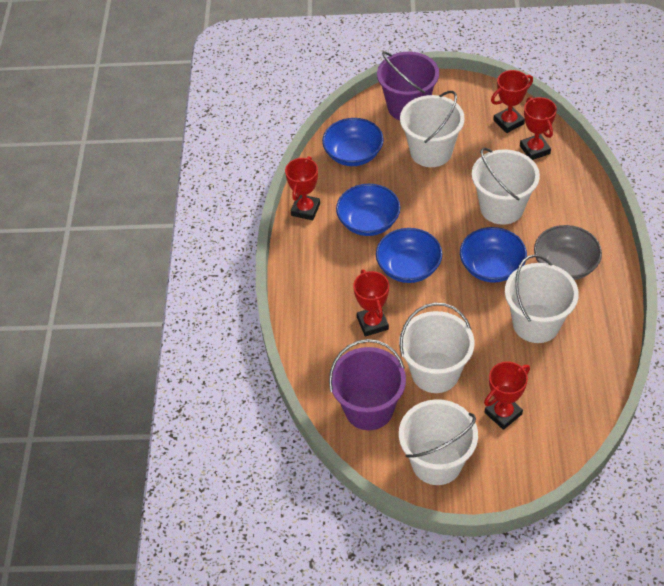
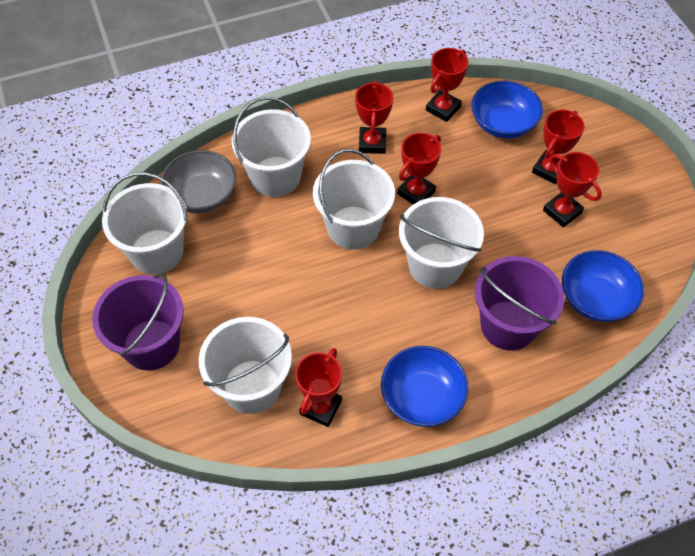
blue bowl: 4 -> 3
red trophy: 5 -> 6

